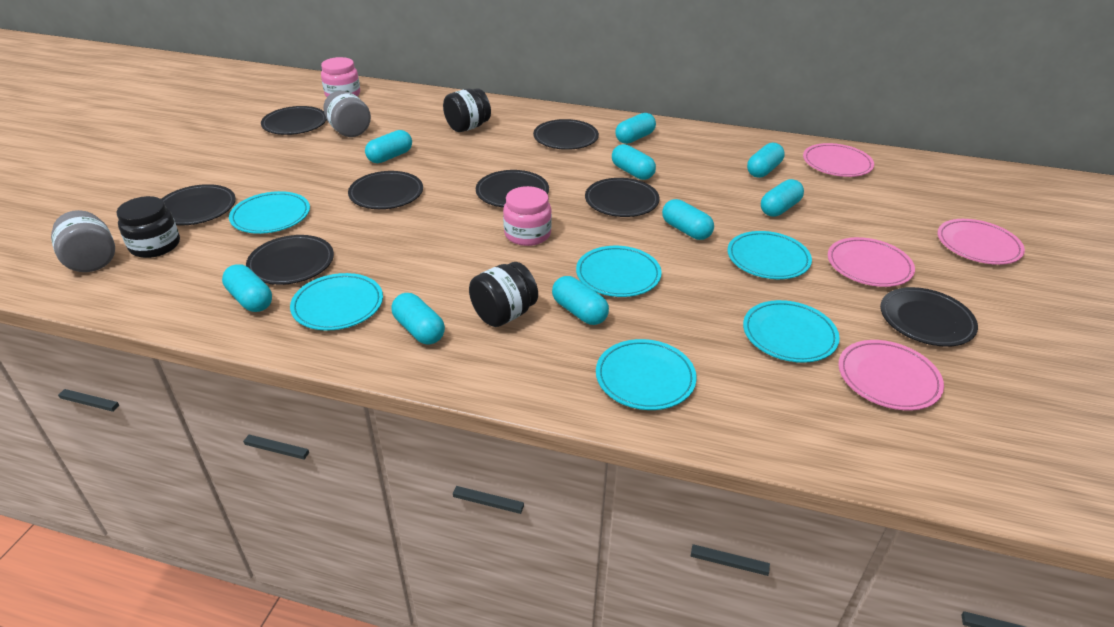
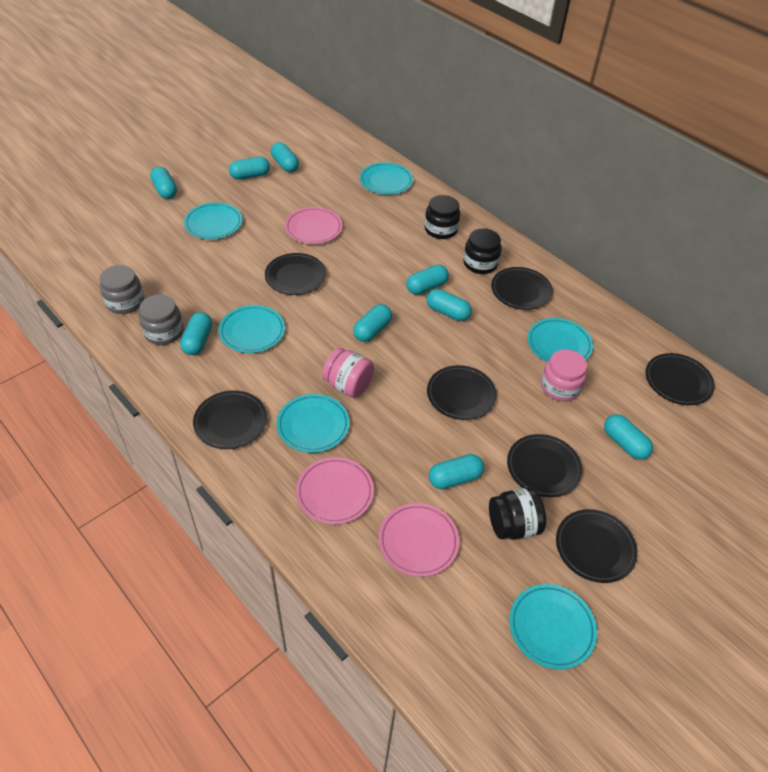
black plate: 8 -> 7
pink plate: 4 -> 3

